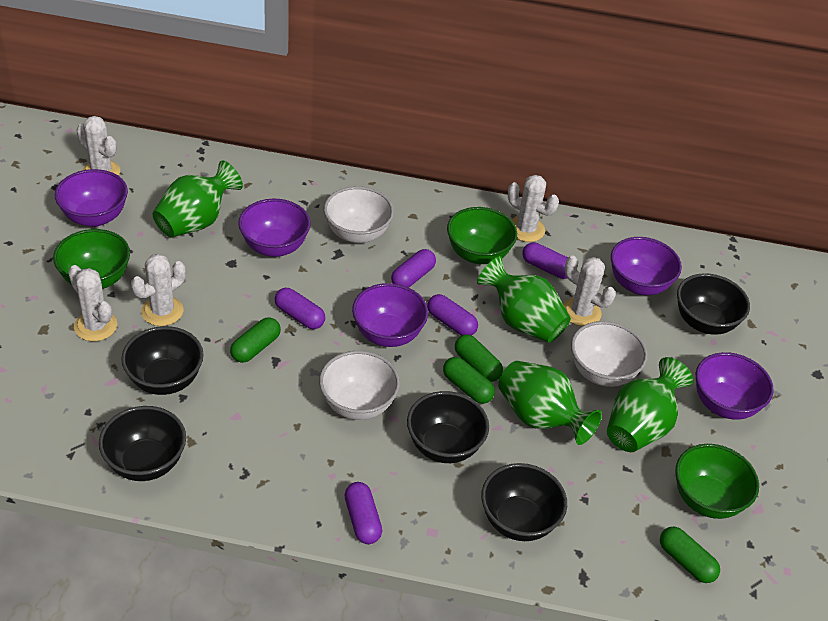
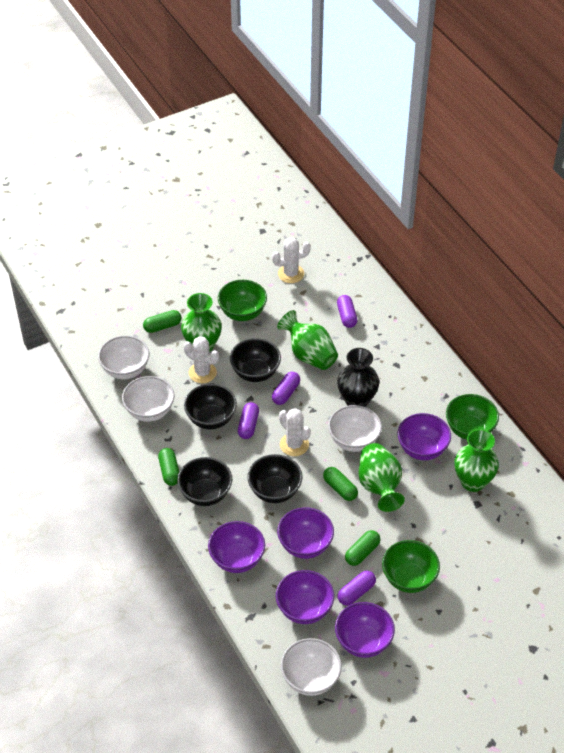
black bowl: 5 -> 4
black vase: 0 -> 1
purple capsule: 5 -> 4
white bowl: 3 -> 4
white cactus: 5 -> 3

